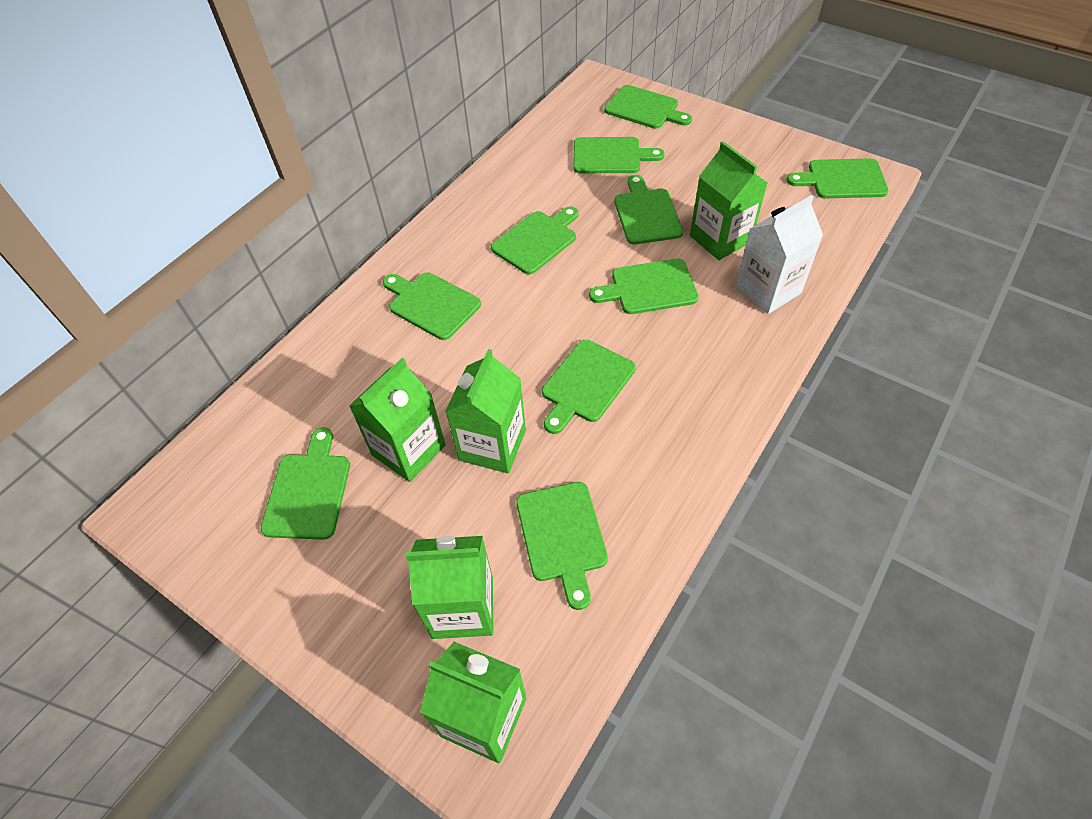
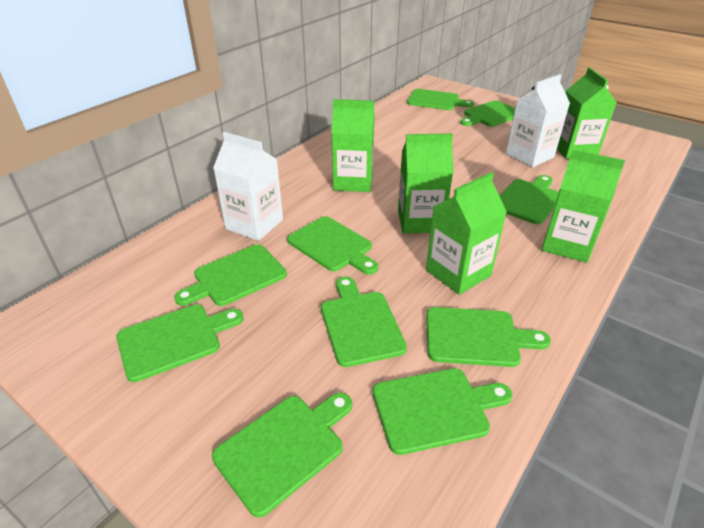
white carton: 1 -> 2

